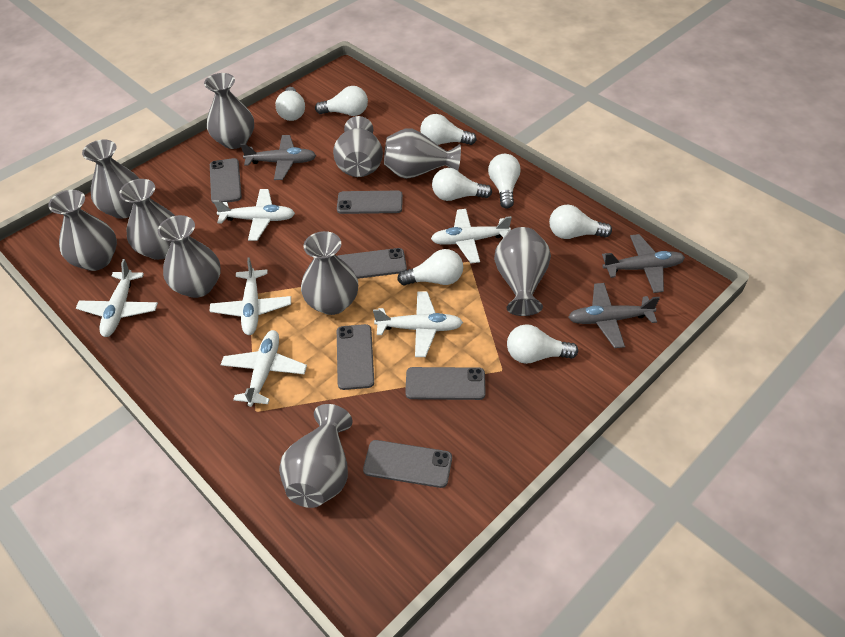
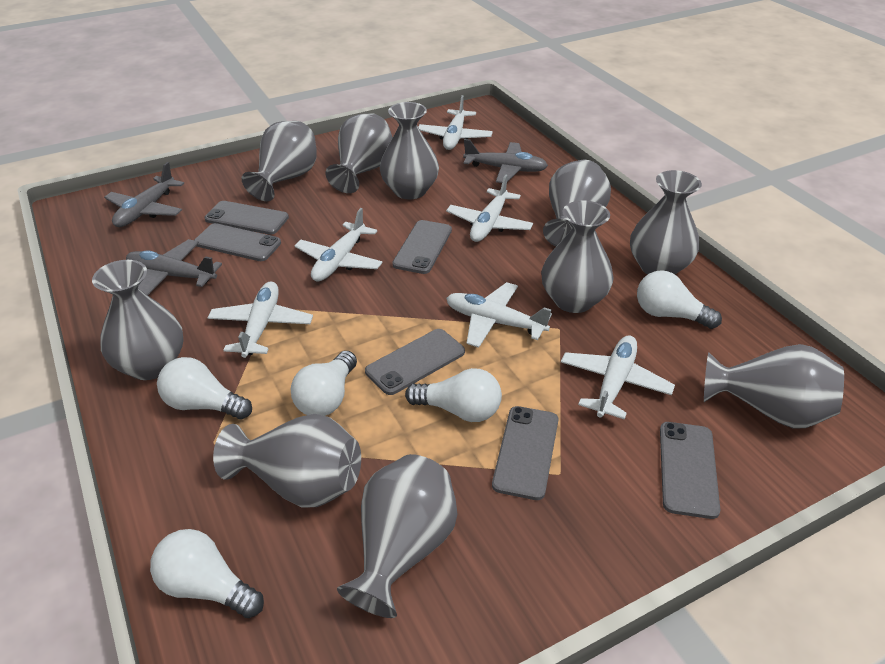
white light bulb: 8 -> 5

